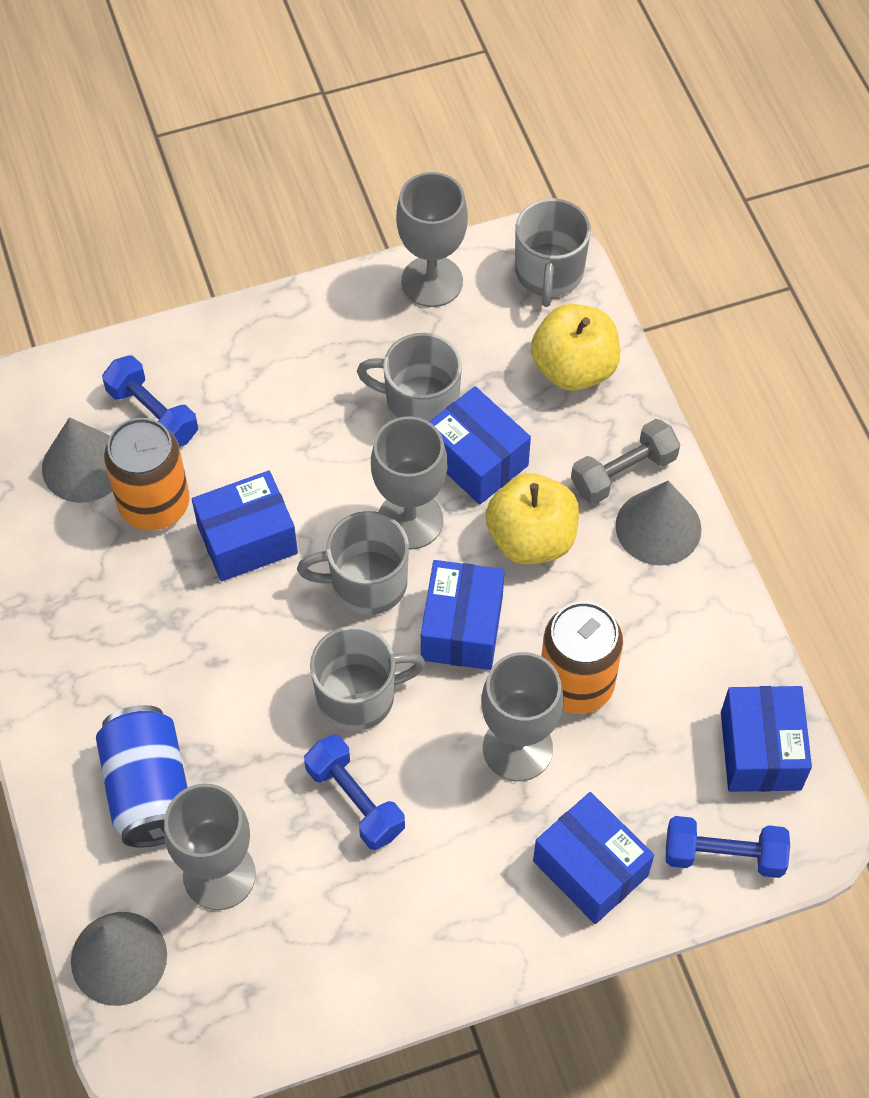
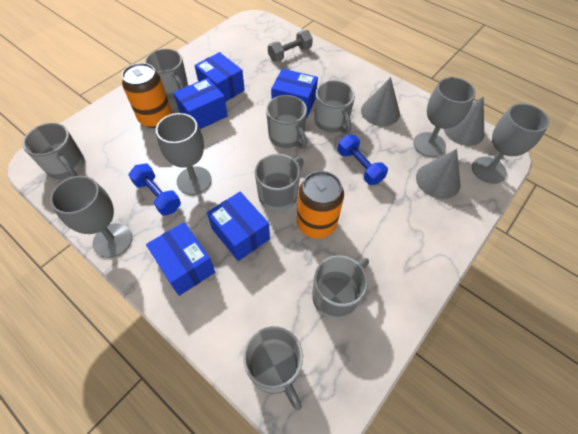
blue can: 1 -> 0
blue dumbbell: 3 -> 2
grey mug: 4 -> 7
yellow apple: 2 -> 0

